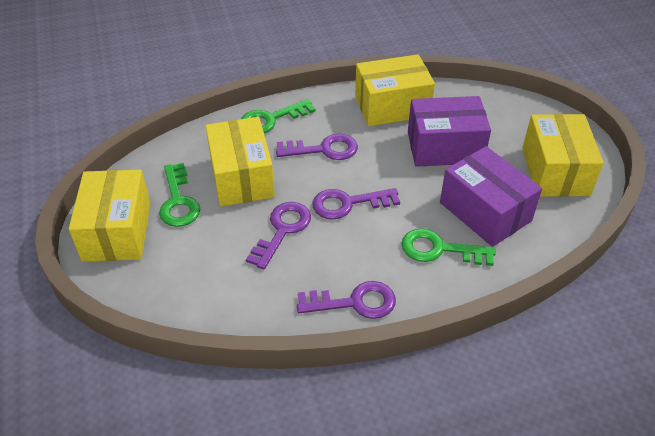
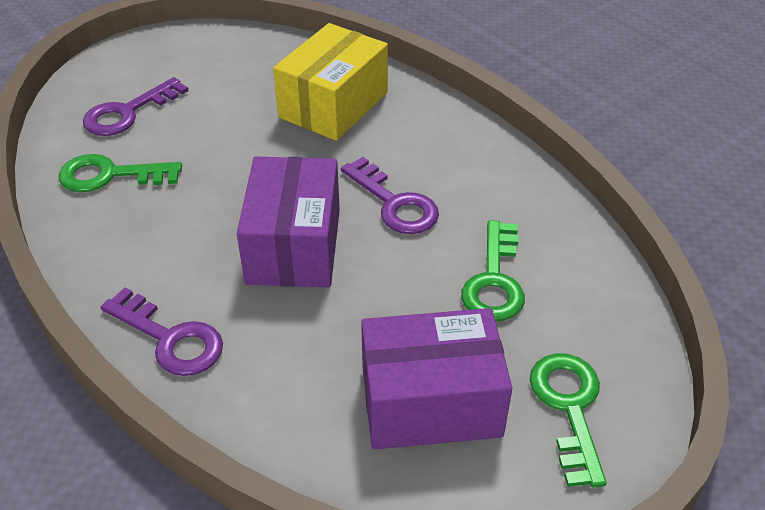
purple key: 4 -> 3
yellow box: 4 -> 1

